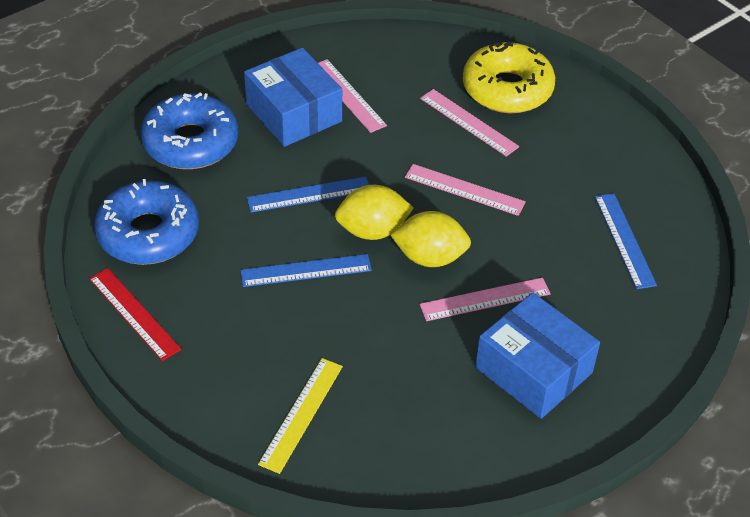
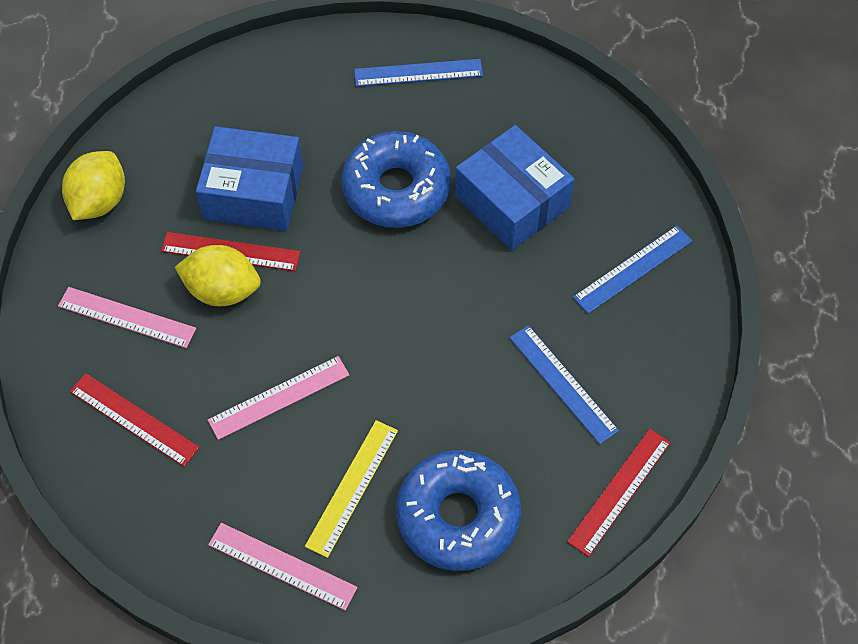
pink ruler: 4 -> 3
red ruler: 1 -> 3
yellow donut: 1 -> 0

